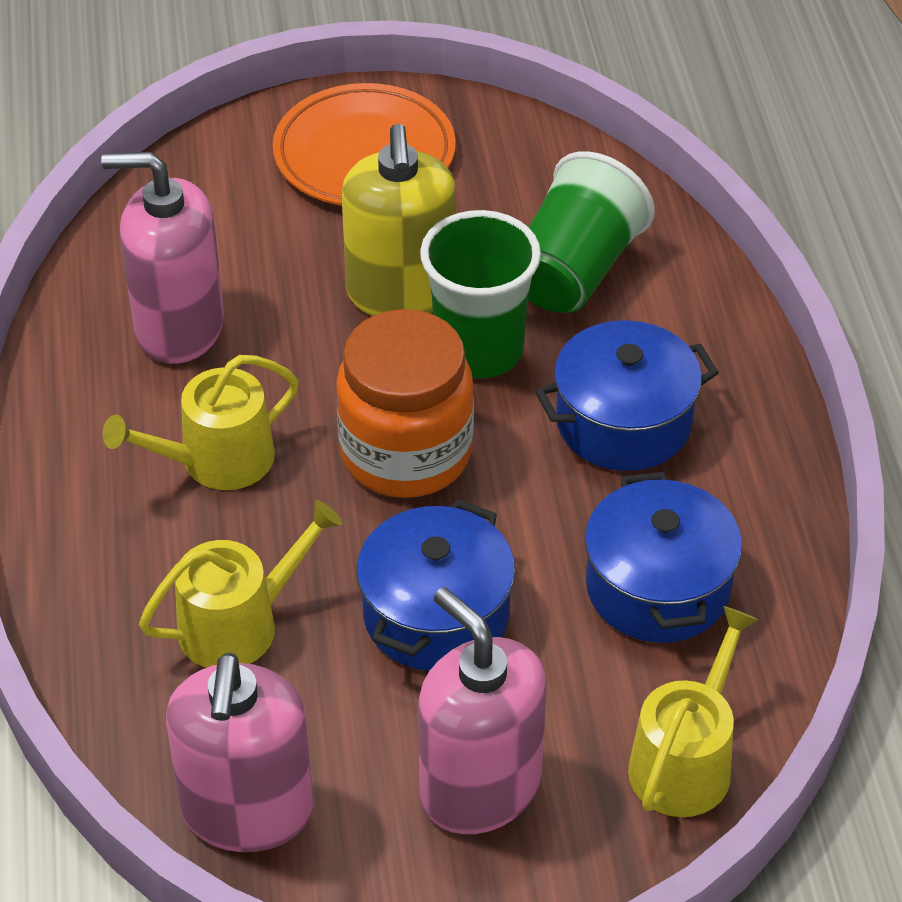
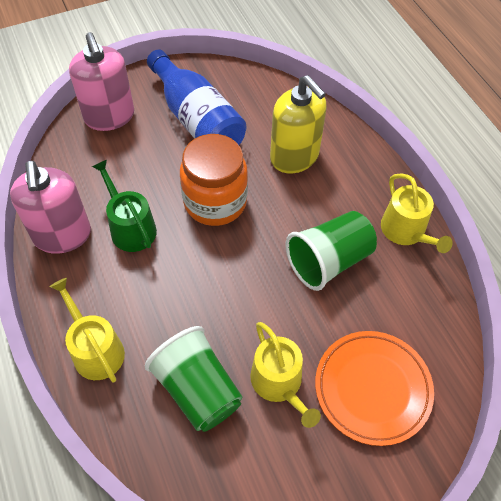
blue bottle: 0 -> 1
blue pot: 3 -> 0
green watering can: 0 -> 1
pink soap dispenser: 3 -> 2

